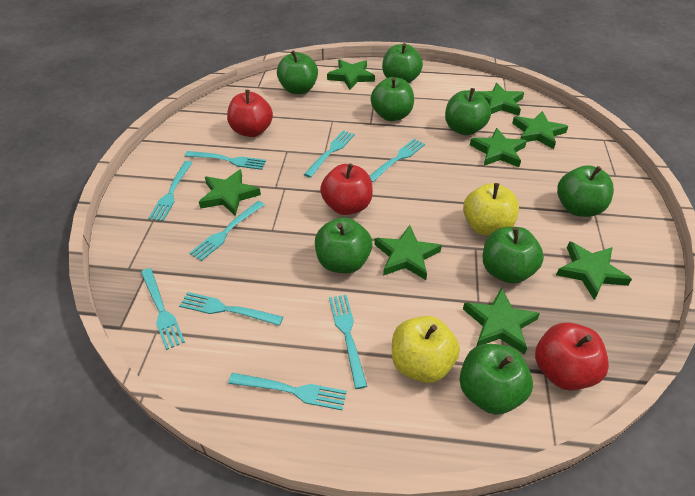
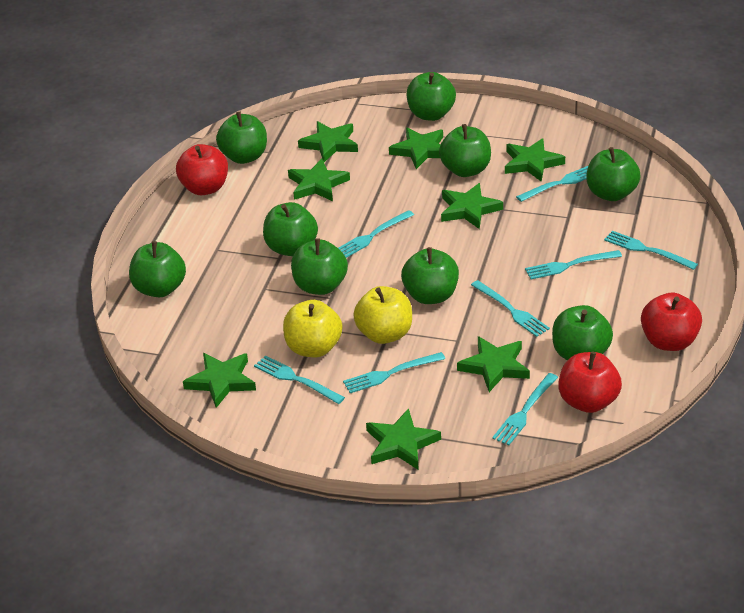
green apple: 8 -> 9
turquoise fork: 9 -> 8

